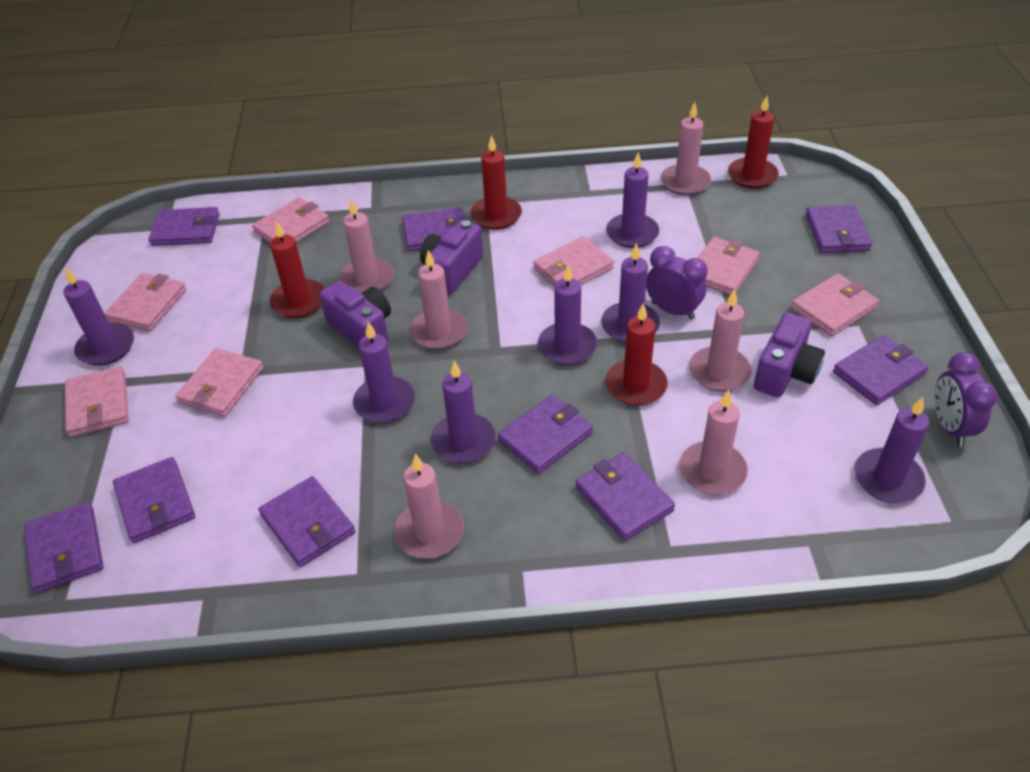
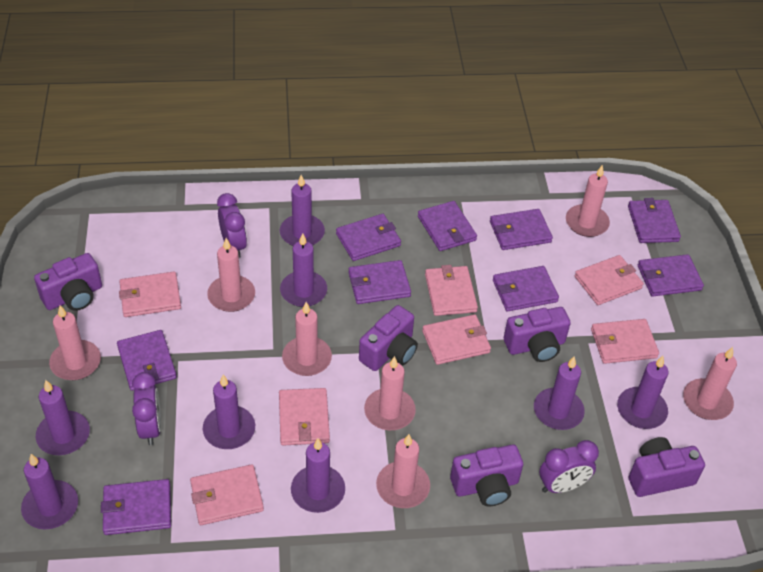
pink candle: 6 -> 7
purple camera: 3 -> 5
purple candle: 7 -> 8
purple clock: 2 -> 3
red candle: 4 -> 0

